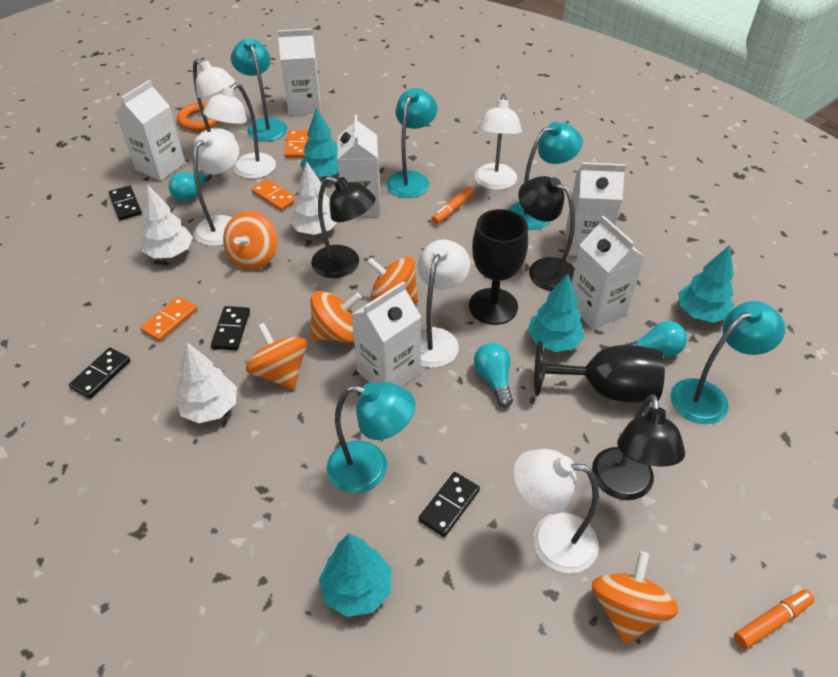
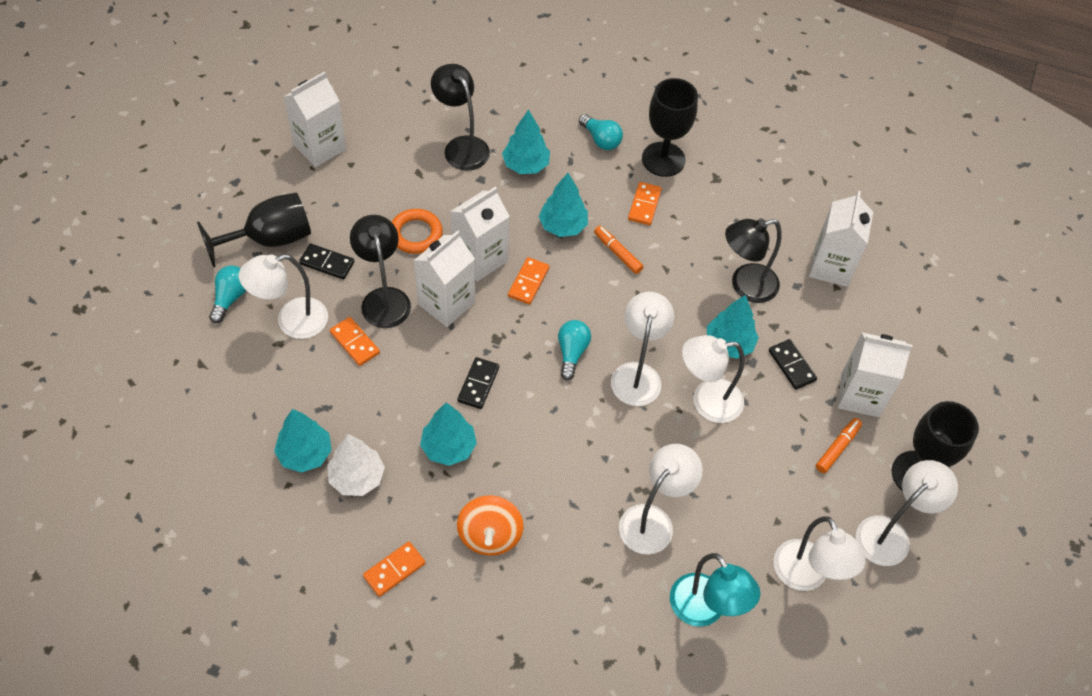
black domino: 4 -> 3
black goblet: 2 -> 3
orange domino: 3 -> 4
orange spinning top: 5 -> 1
turquoise lamp: 5 -> 1
turquoise tree: 4 -> 5
white carton: 6 -> 5
white tree: 3 -> 1

